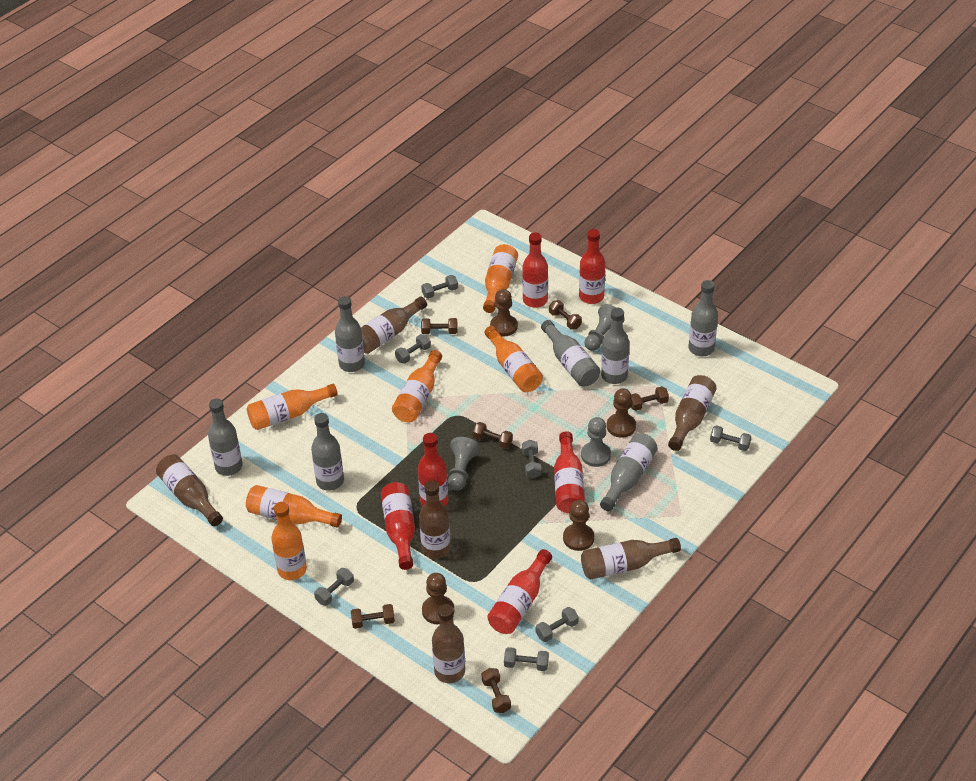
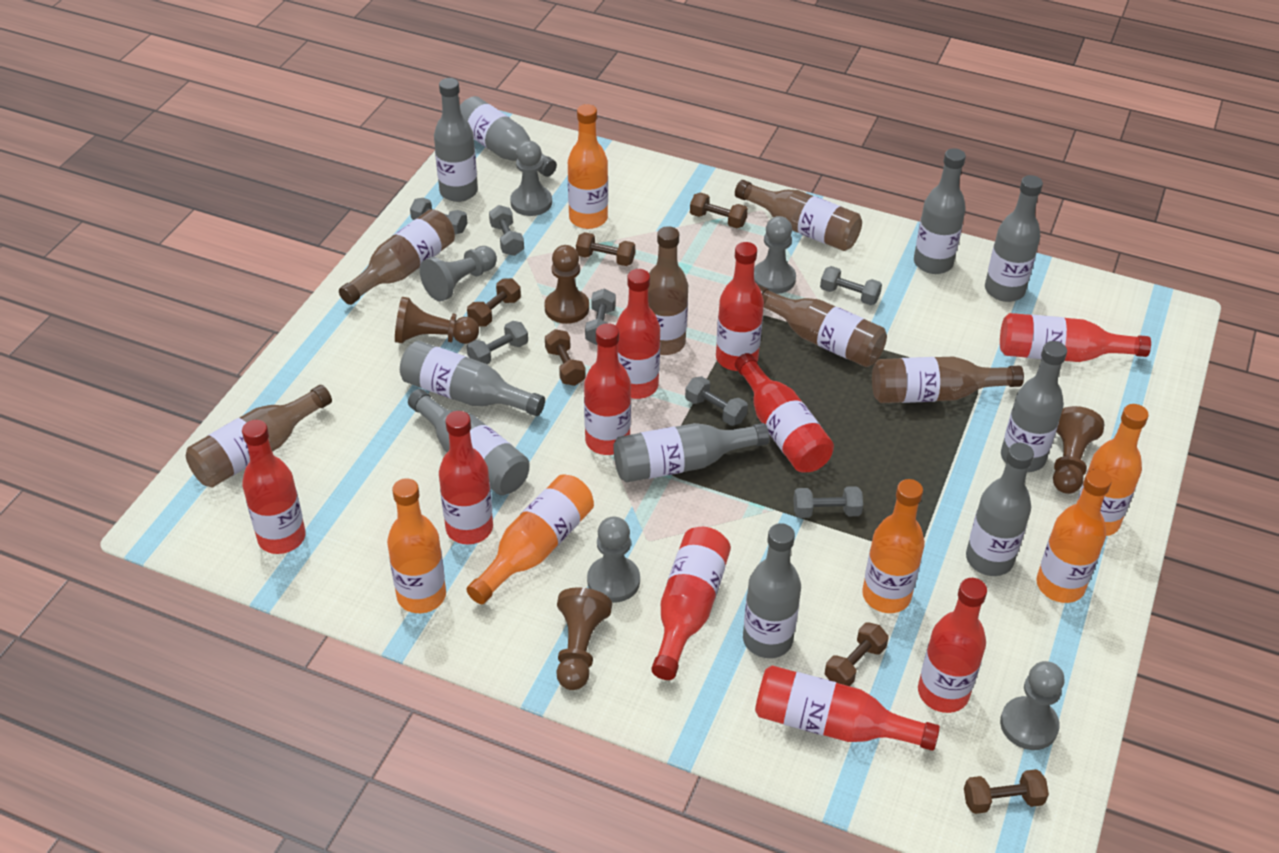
grey bottle: 7 -> 10
grey pawn: 3 -> 5
red bottle: 6 -> 10

